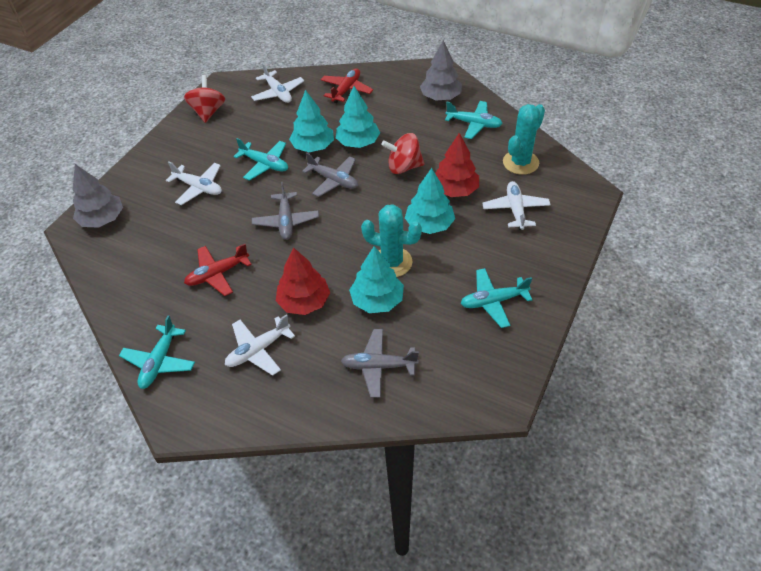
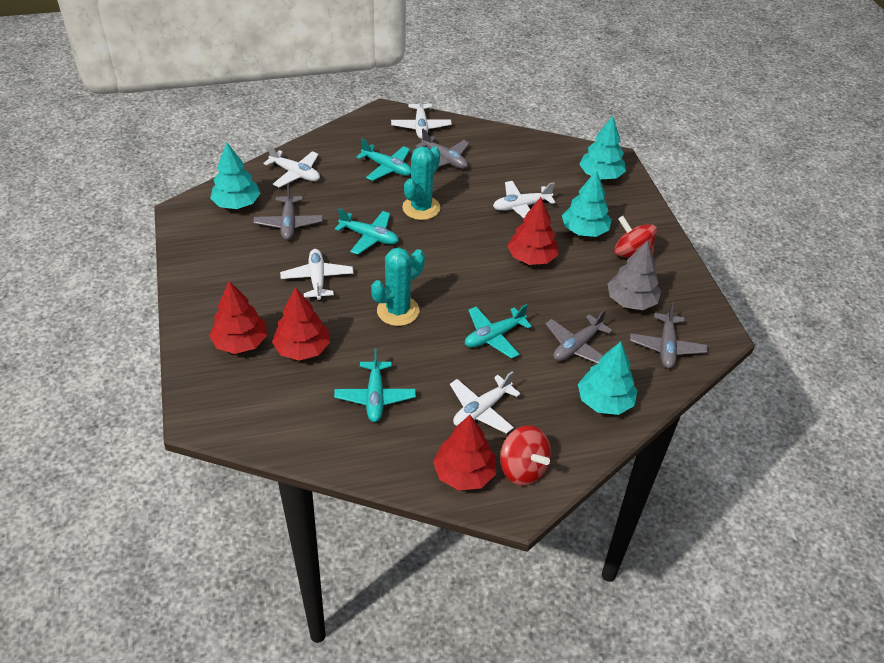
grey plane: 3 -> 4
grey tree: 2 -> 1
red plane: 2 -> 0
red tree: 2 -> 4
white plane: 4 -> 5

